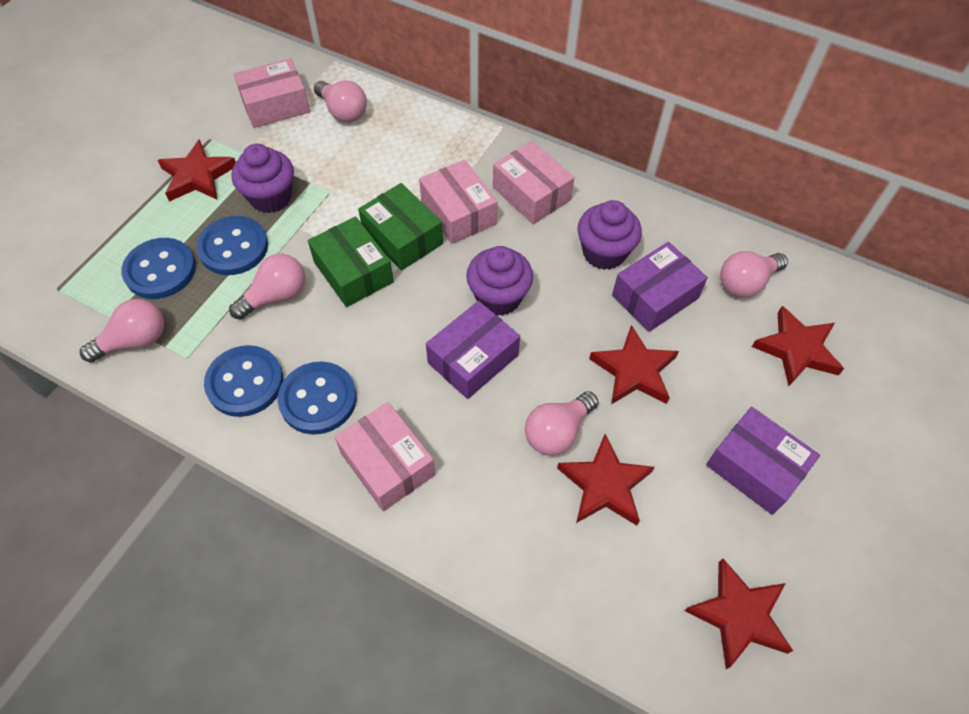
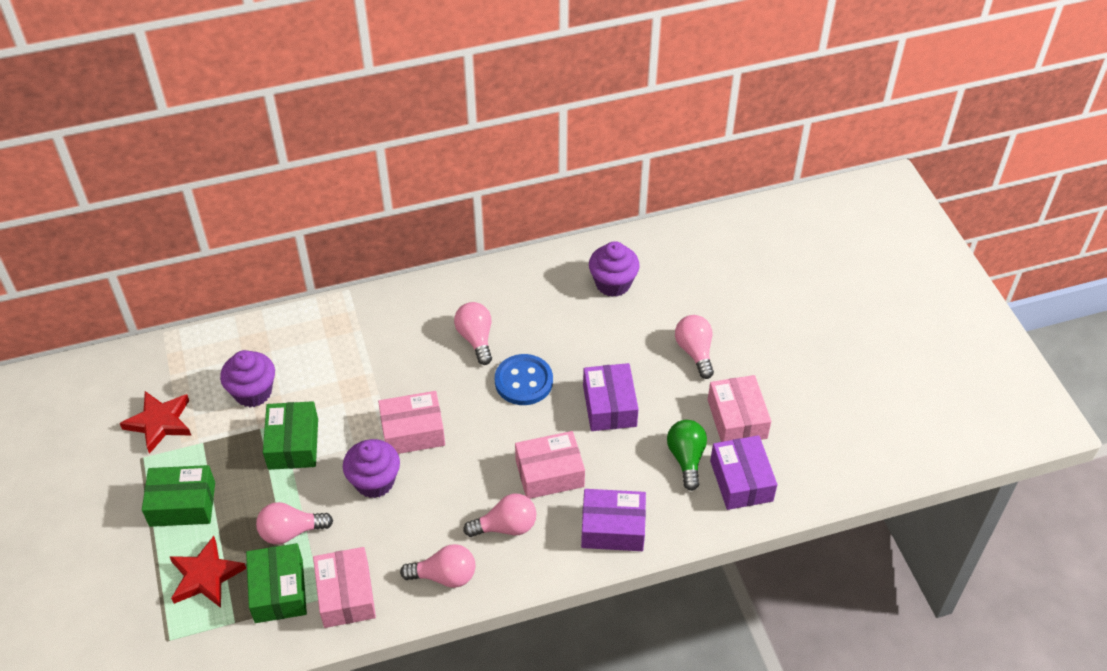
blue button: 4 -> 1
green box: 2 -> 3
green light bulb: 0 -> 1
red star: 5 -> 2

